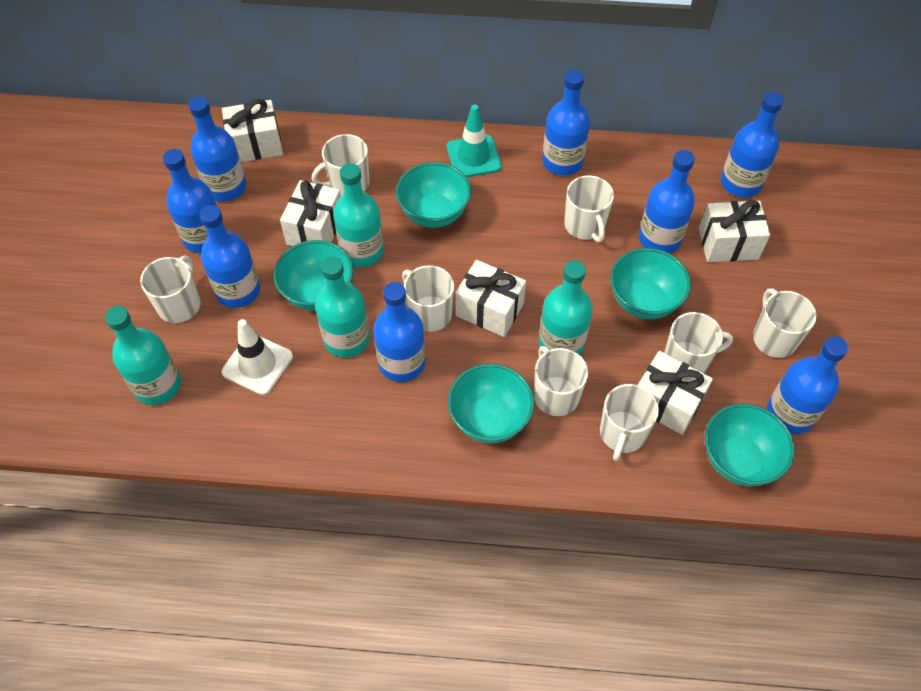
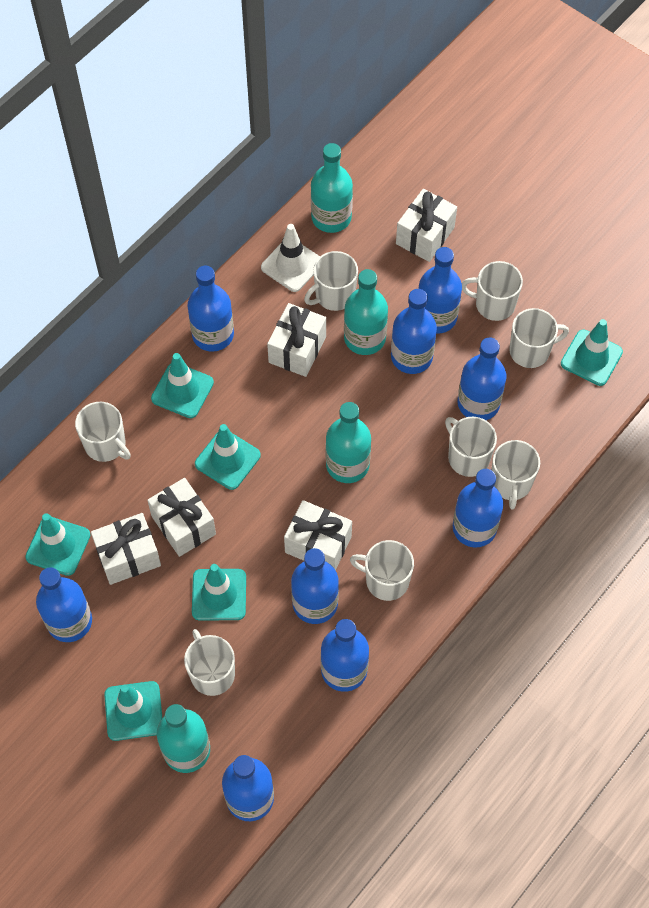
blue bottle: 8 -> 9
turquoise bowl: 5 -> 0
turquoise traffic cone: 1 -> 6

